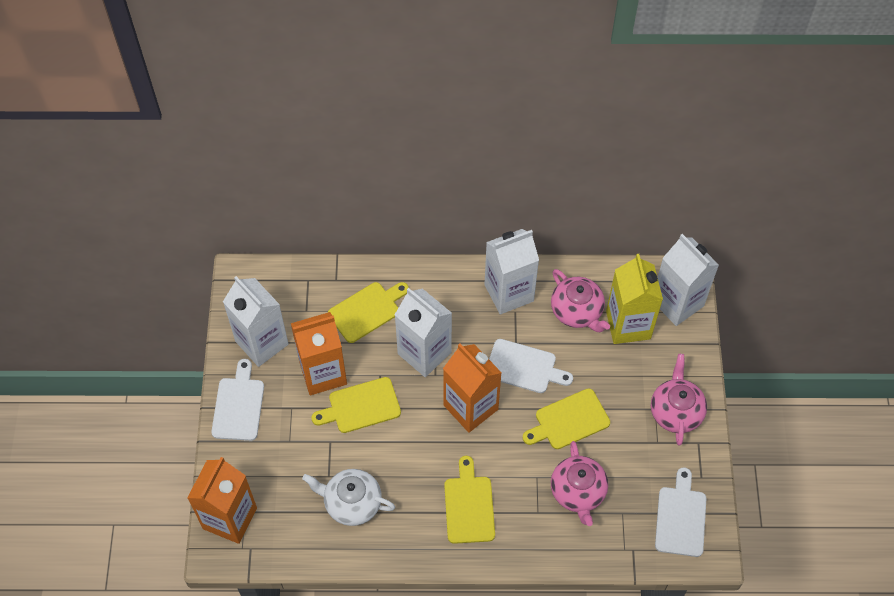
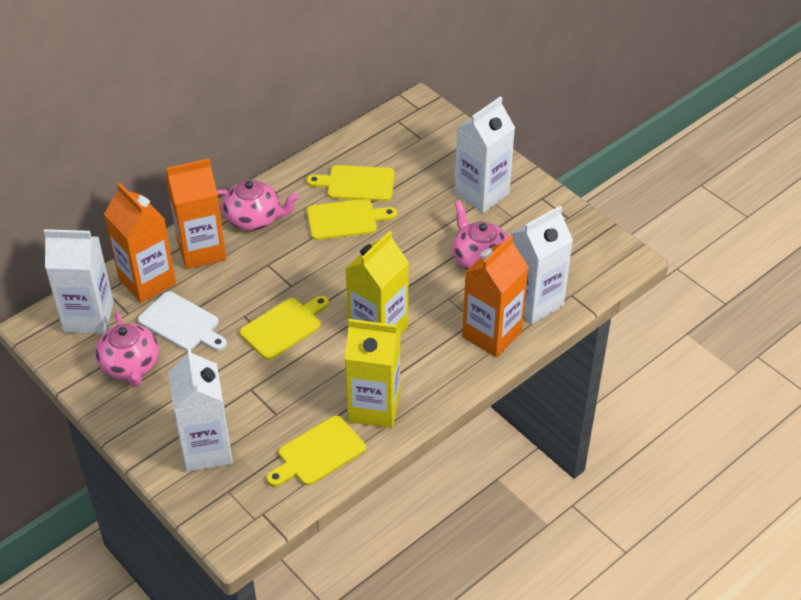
white cutting board: 3 -> 1
white teapot: 1 -> 0
yellow carton: 1 -> 2

